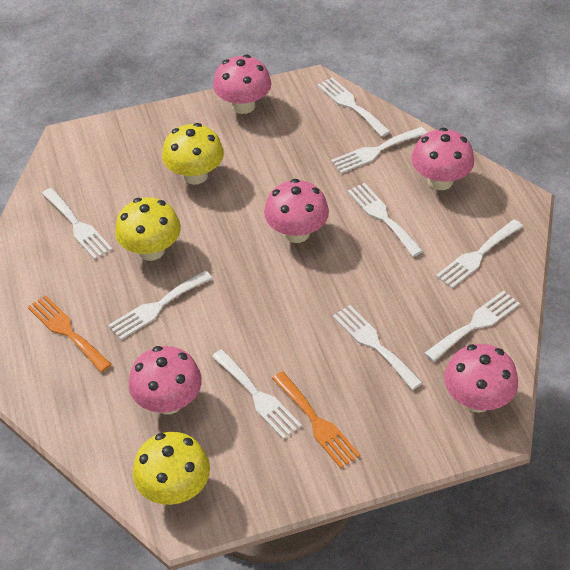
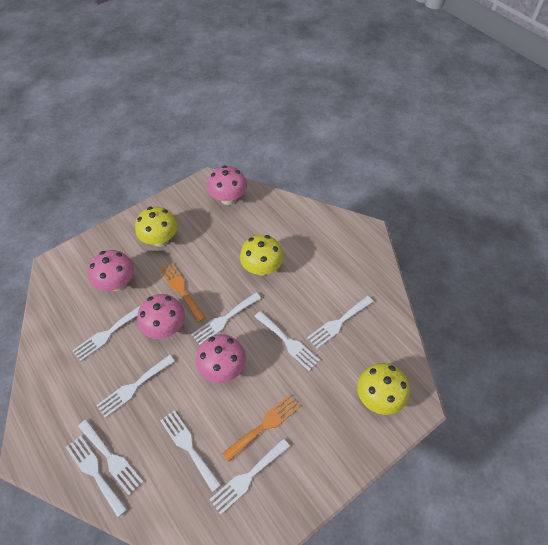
pink mushroom: 5 -> 4

